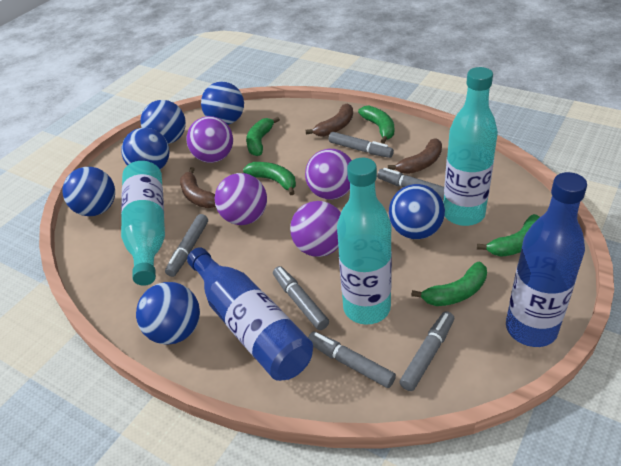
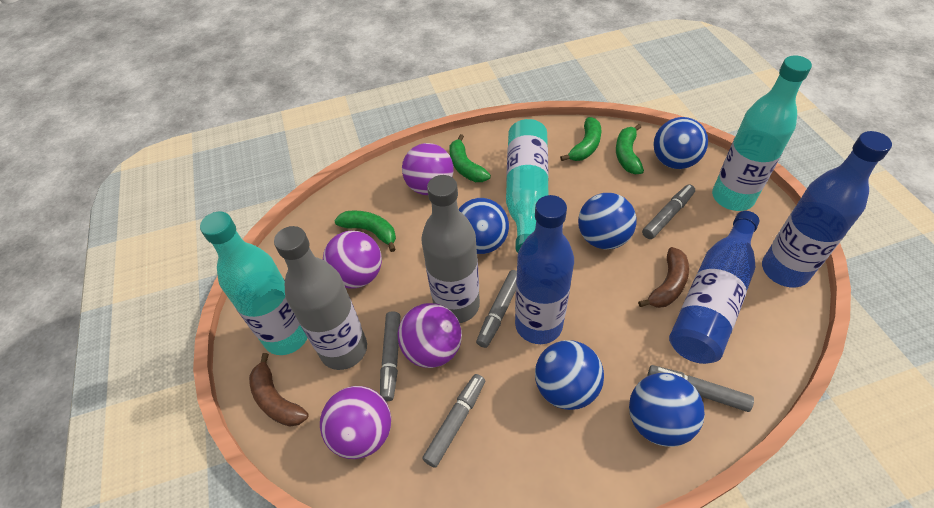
blue ball: 6 -> 5
blue bottle: 2 -> 3
brown banana: 3 -> 2
green banana: 5 -> 4
grey bottle: 0 -> 2
grey marker: 6 -> 5

